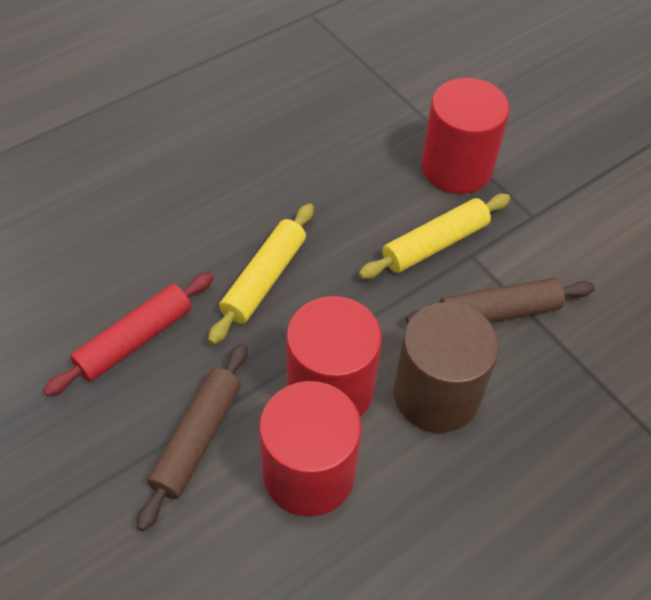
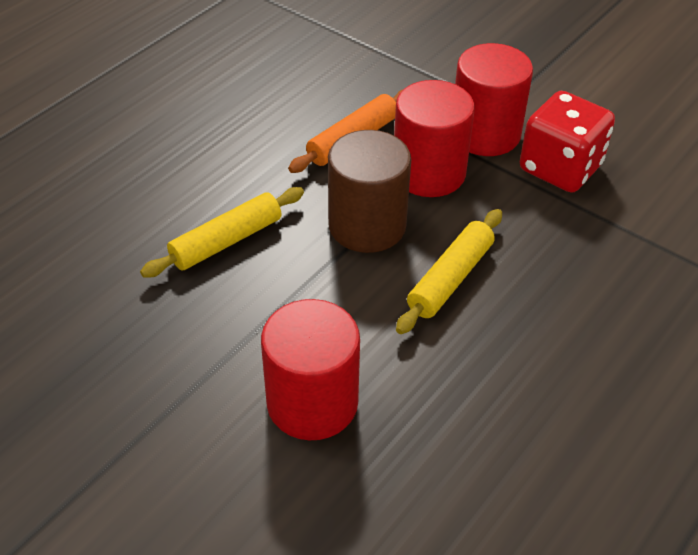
brown rolling pin: 2 -> 0
orange rolling pin: 0 -> 1
red dice: 0 -> 1
red rolling pin: 1 -> 0

